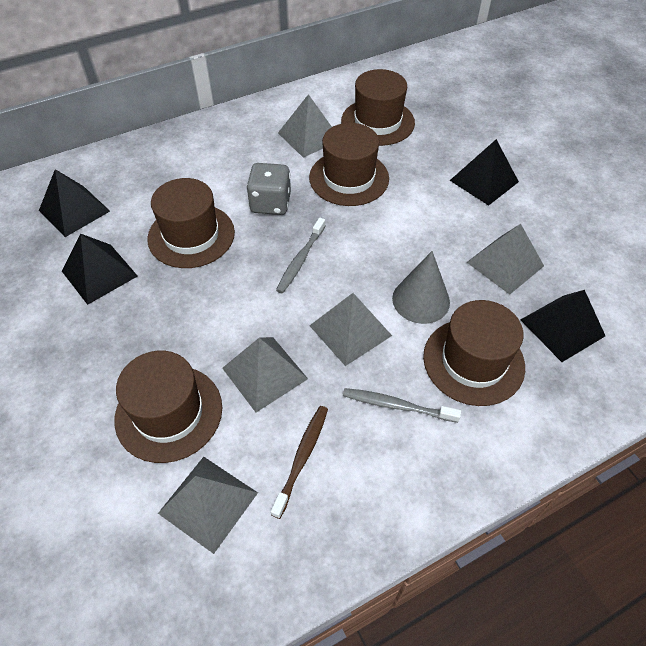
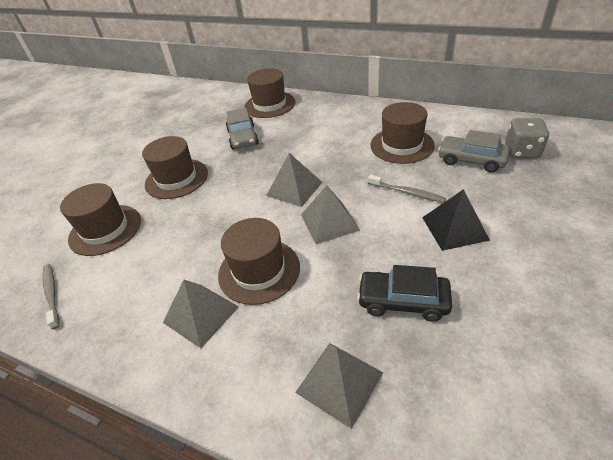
black car: 0 -> 1
black pyramid: 4 -> 1
brown toothbrush: 1 -> 0
grey car: 0 -> 2
grey cone: 1 -> 0
grey pyramid: 5 -> 4

